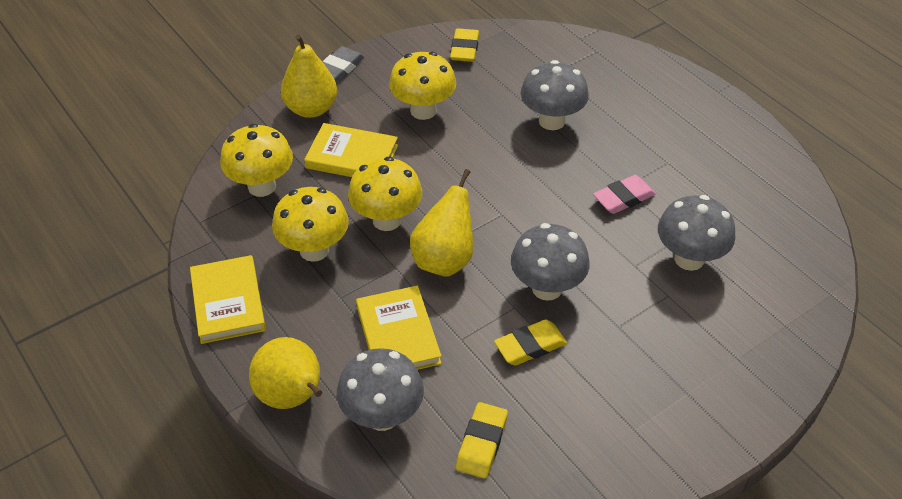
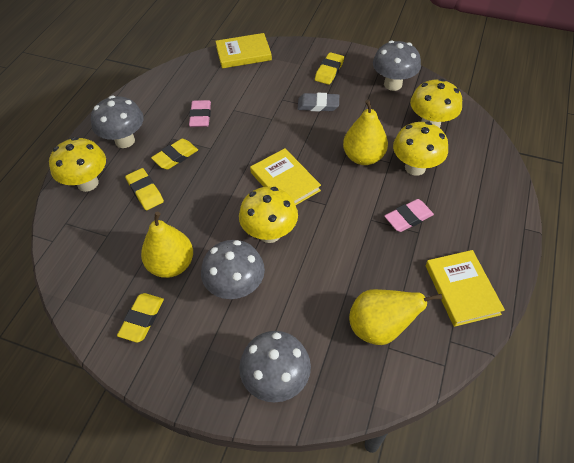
pink eraser: 1 -> 2
yellow eraser: 3 -> 4

